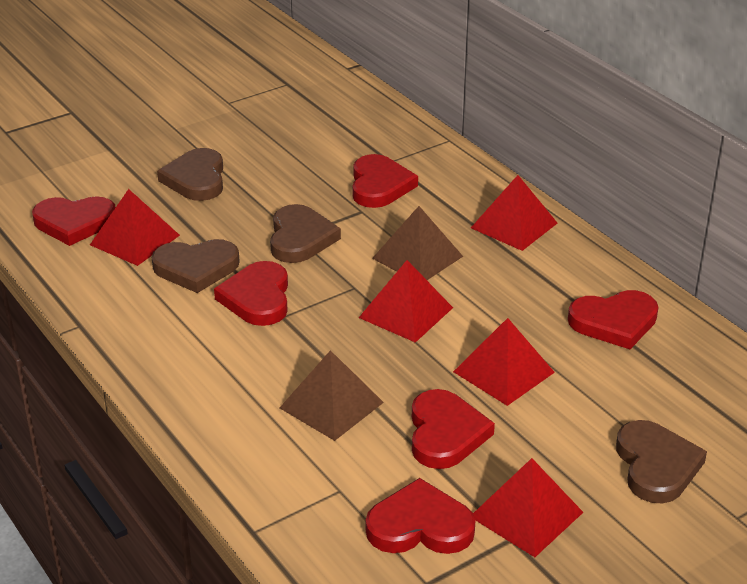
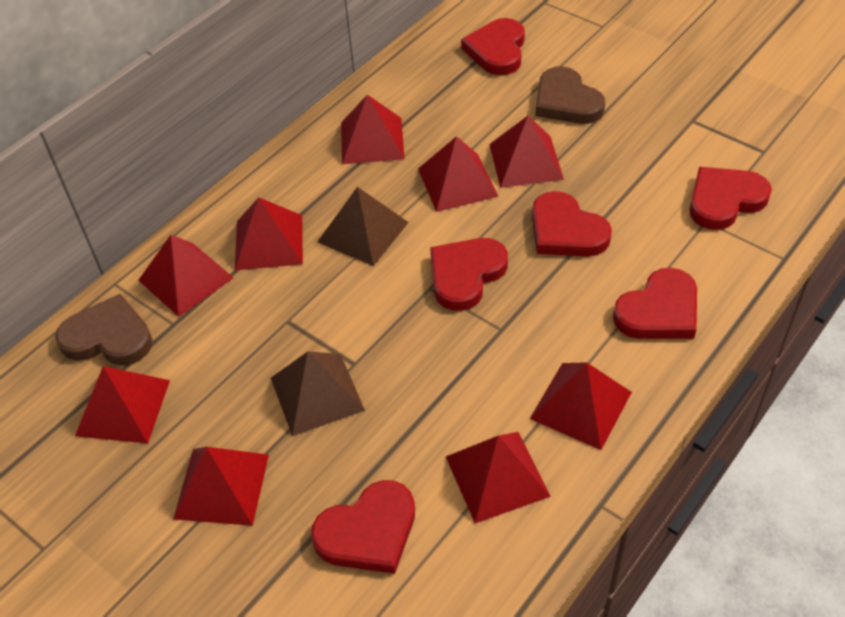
brown heart: 4 -> 2
red pyramid: 5 -> 9

